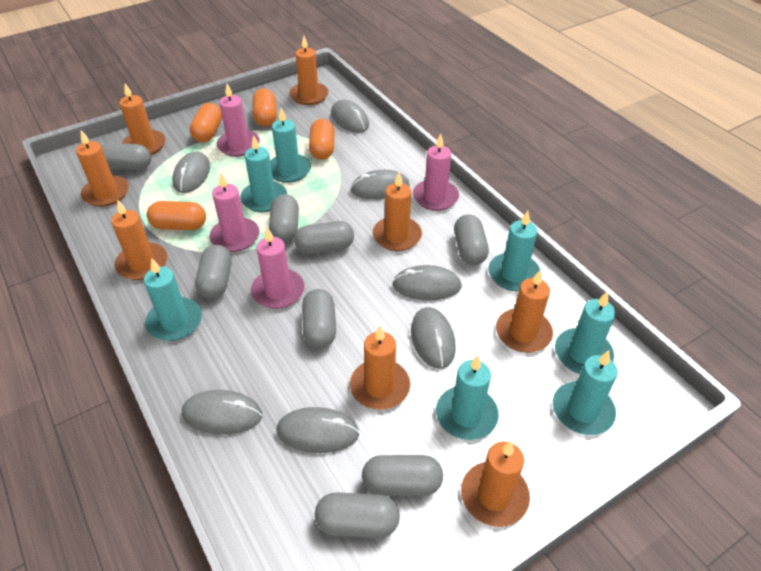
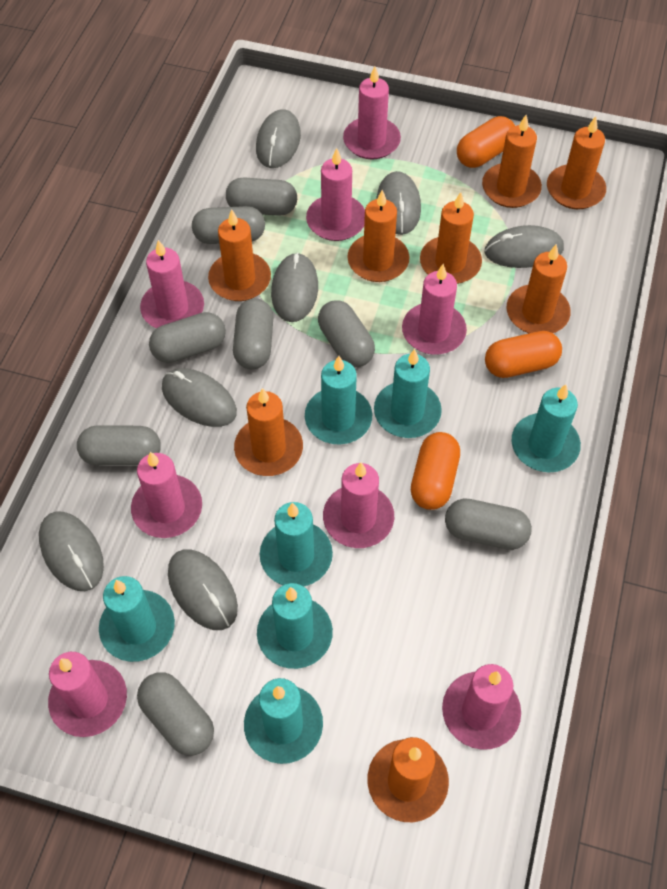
orange capsule: 4 -> 3
pink candle: 4 -> 8

